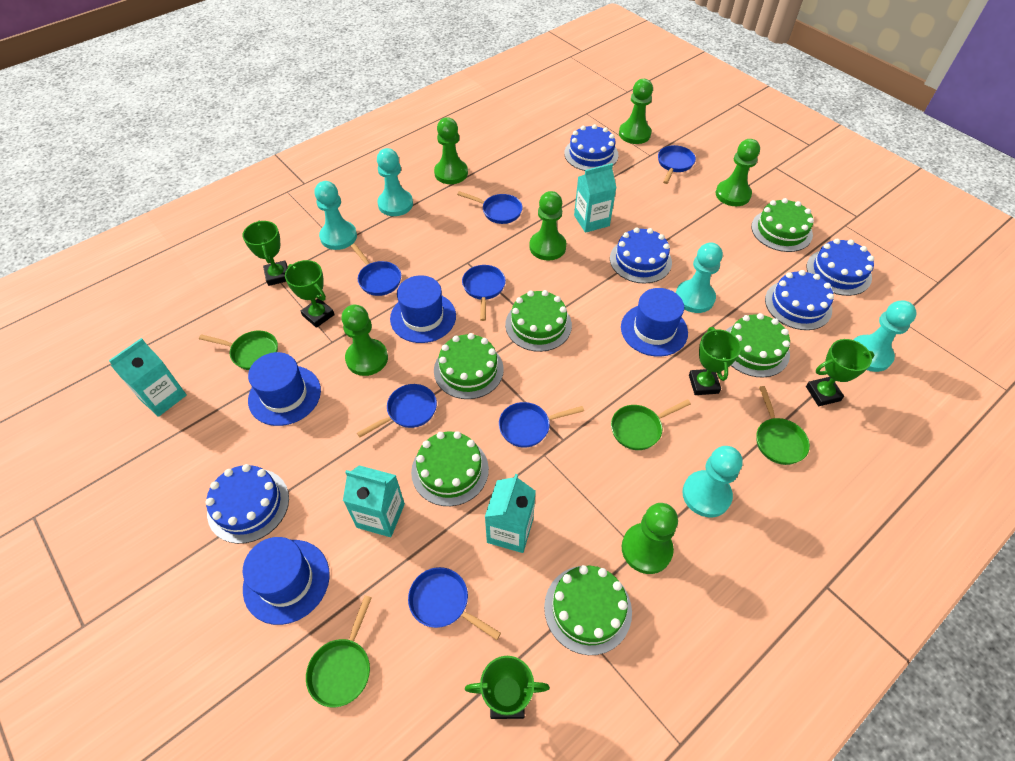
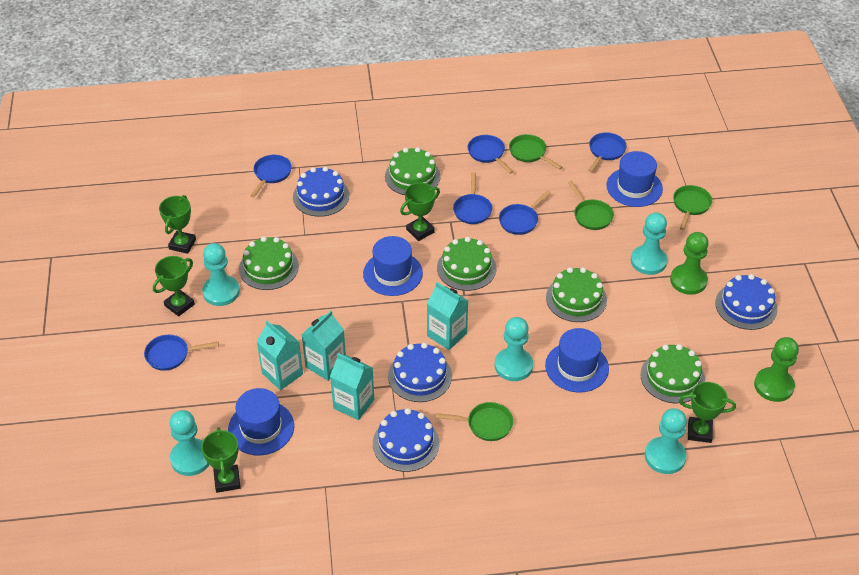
blue cake: 5 -> 4
blue pan: 7 -> 6
green cake: 6 -> 5
green pawn: 6 -> 2

